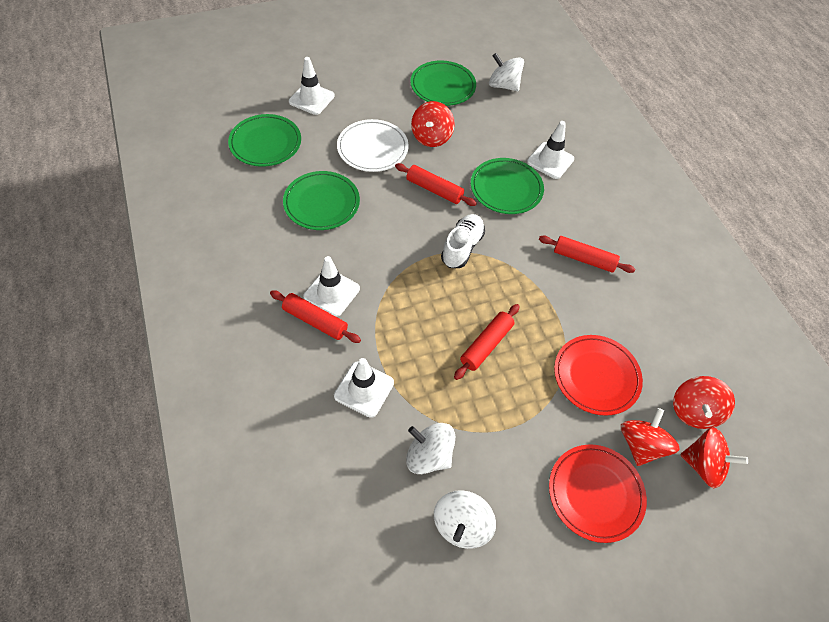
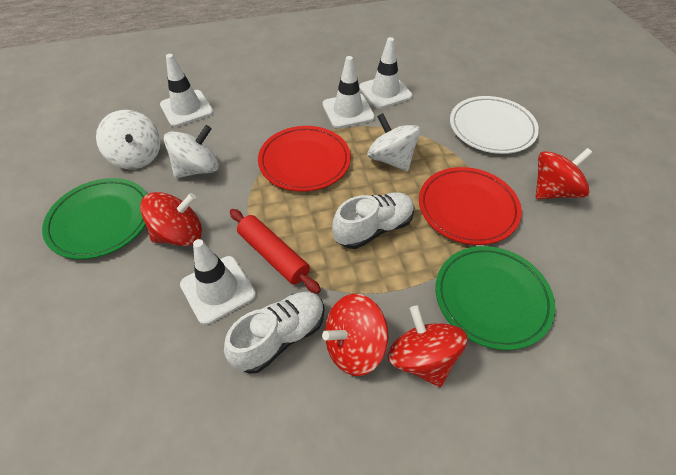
green plate: 4 -> 2
red rolling pin: 4 -> 1
white shoe: 1 -> 2

